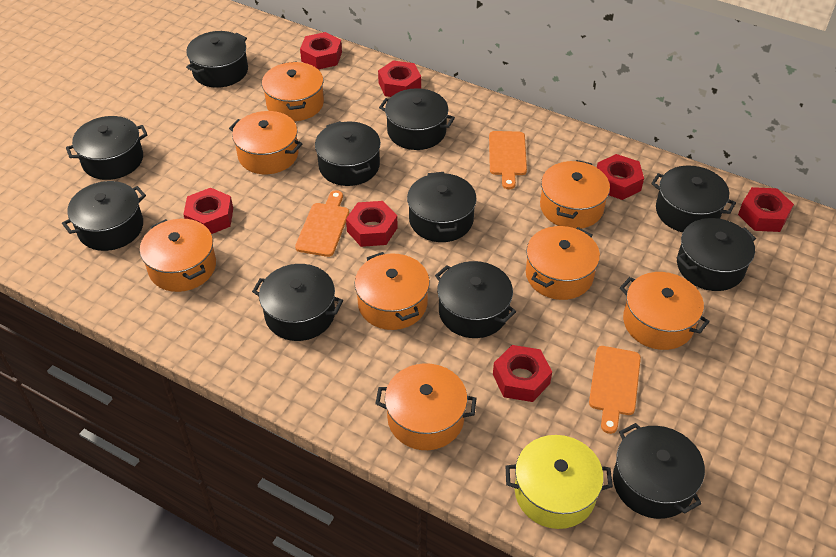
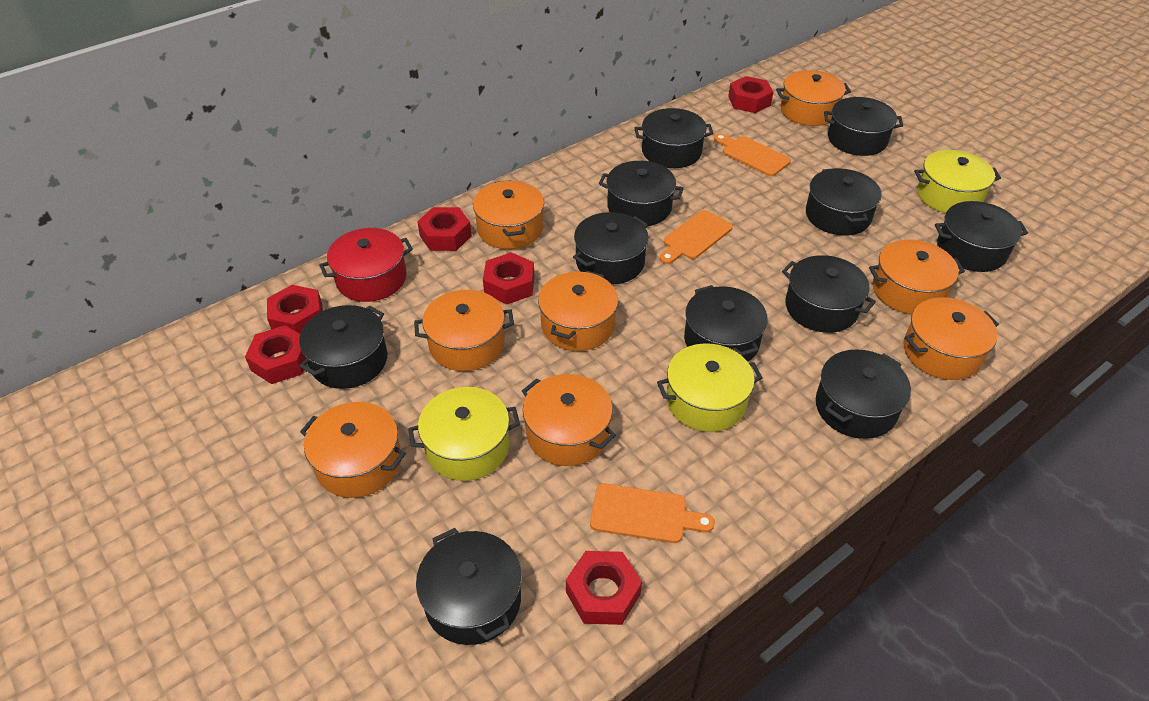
red nut: 7 -> 6
red pot: 0 -> 1
yellow pot: 1 -> 3

